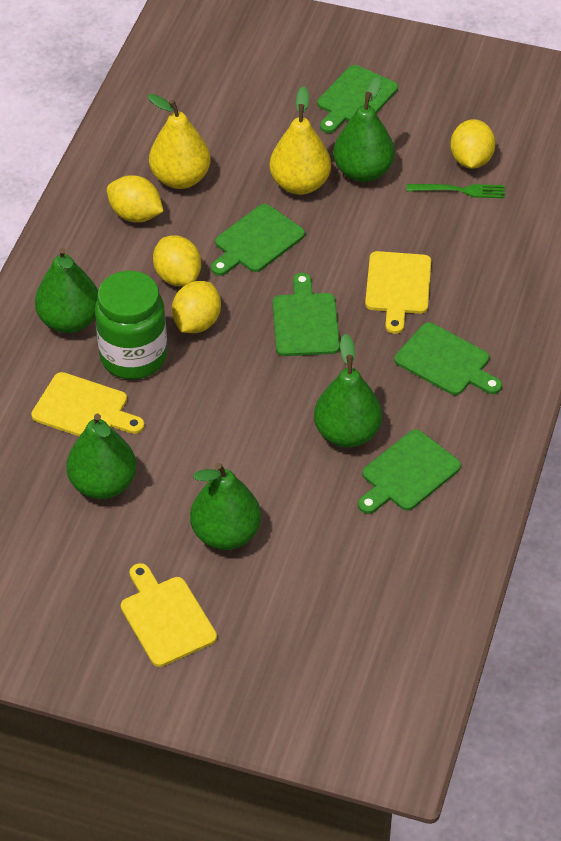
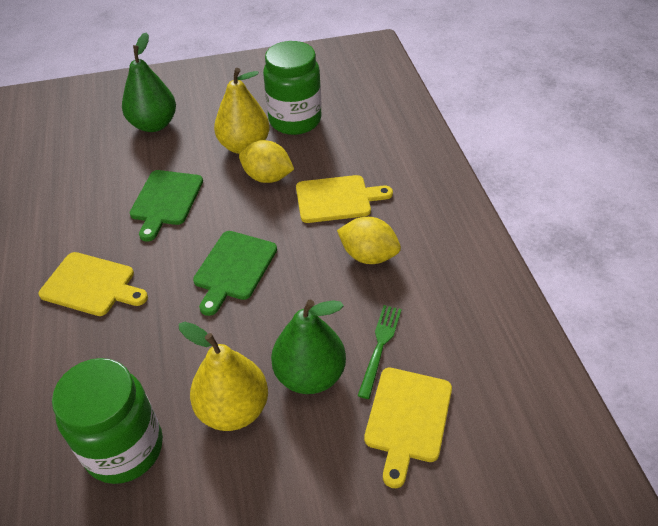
green cutting board: 5 -> 2
green jar: 1 -> 2
green pear: 5 -> 2
yellow lemon: 4 -> 2

